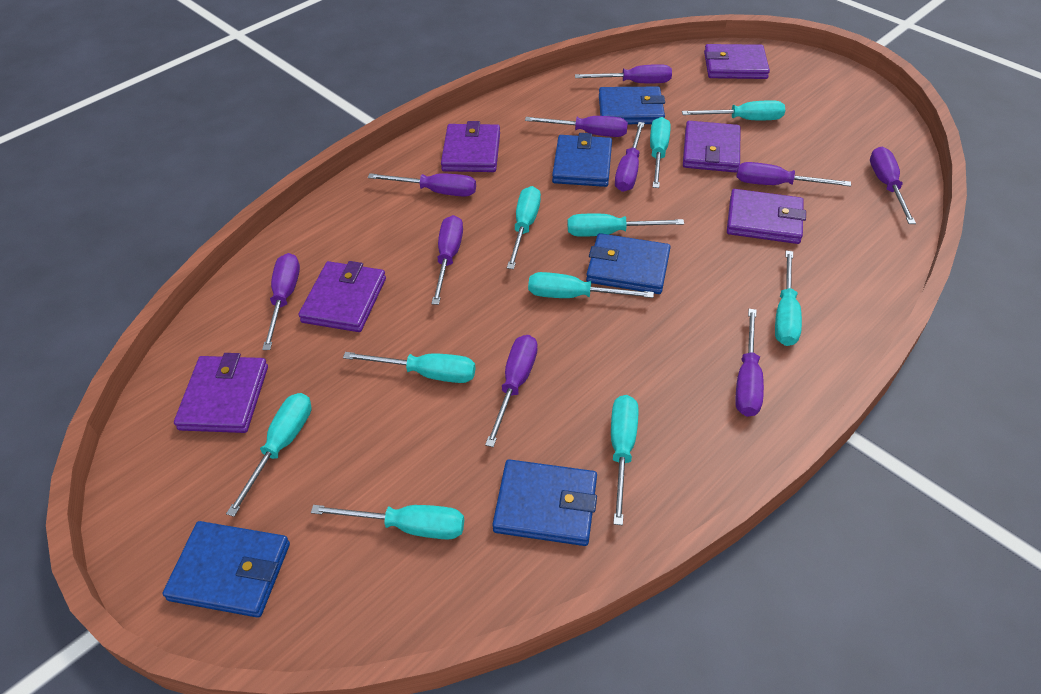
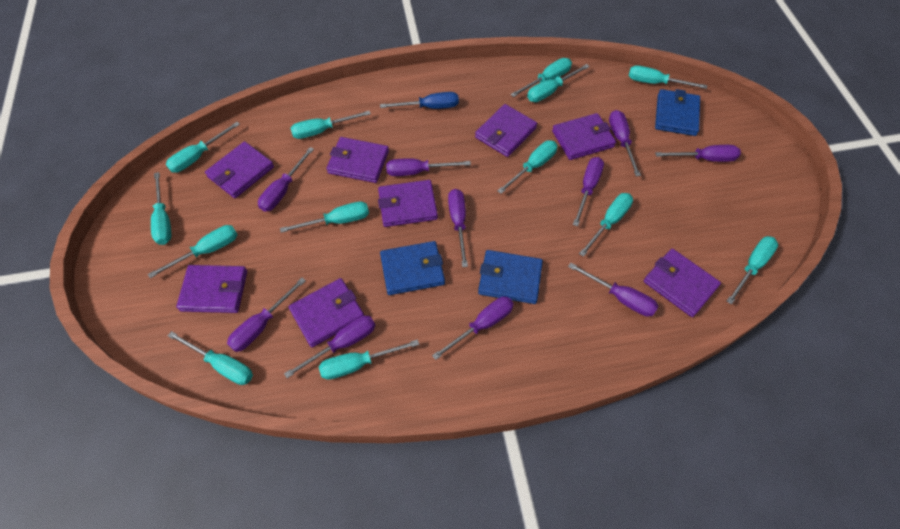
blue screwdriver: 0 -> 1
blue wallet: 5 -> 3
purple wallet: 6 -> 8
turquoise screwdriver: 10 -> 13

